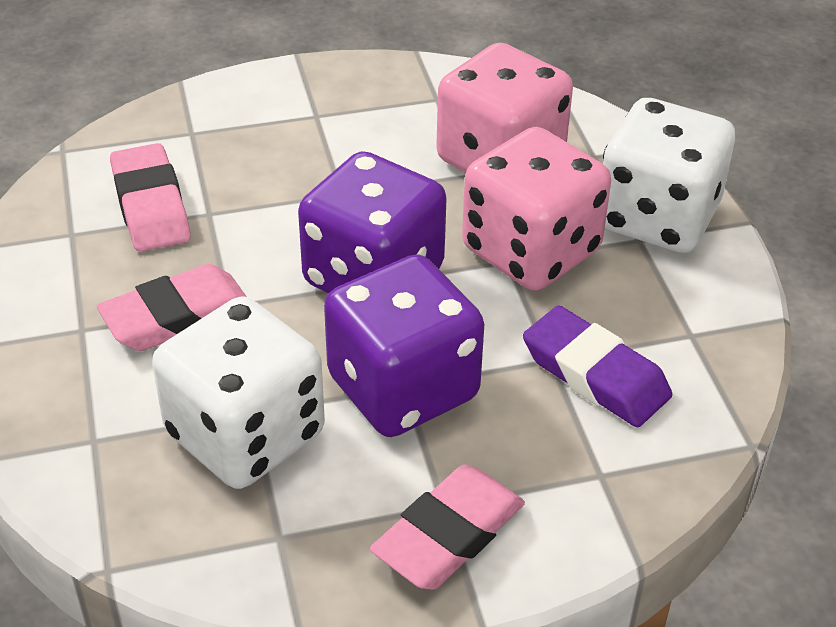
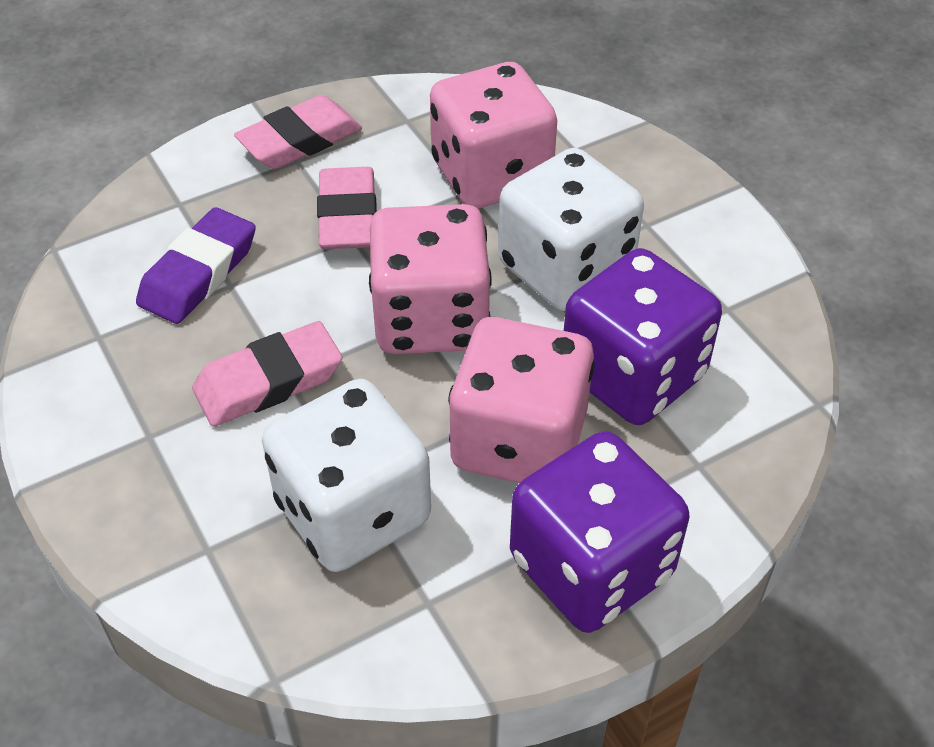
pink dice: 2 -> 3

